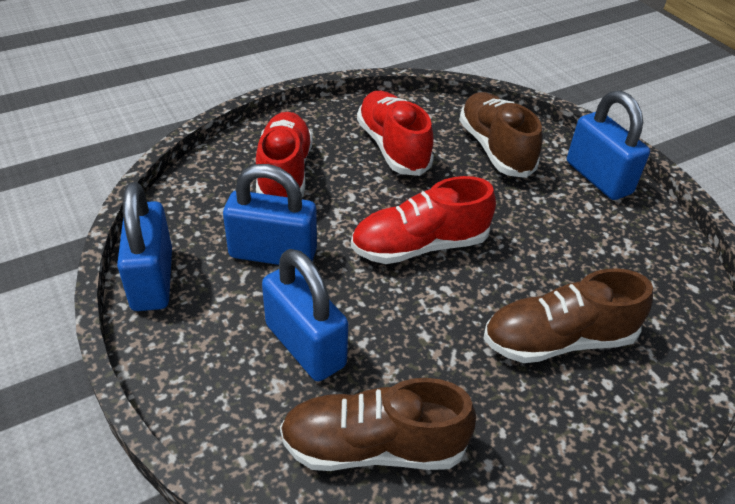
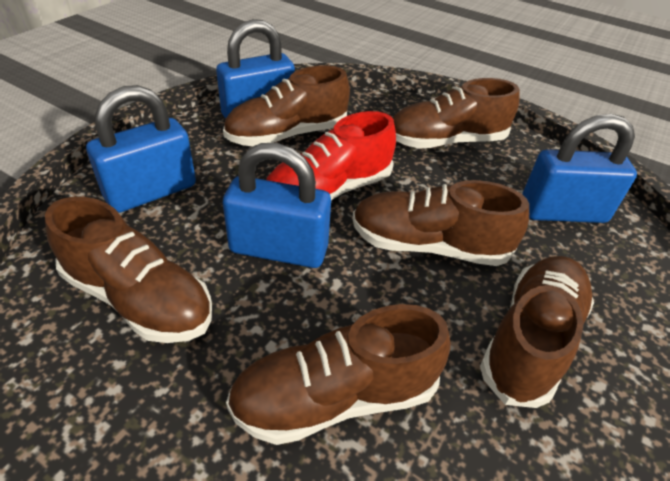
brown shoe: 3 -> 6
red shoe: 3 -> 1

